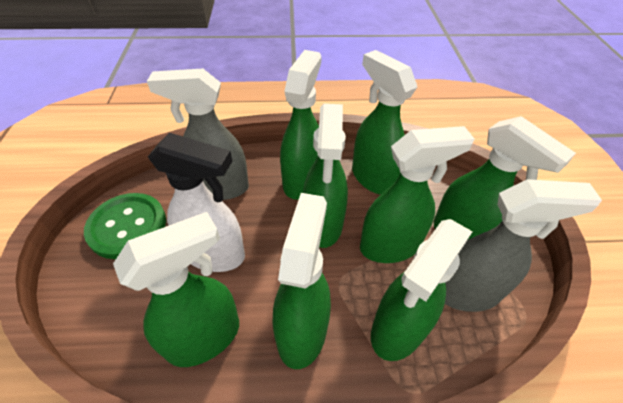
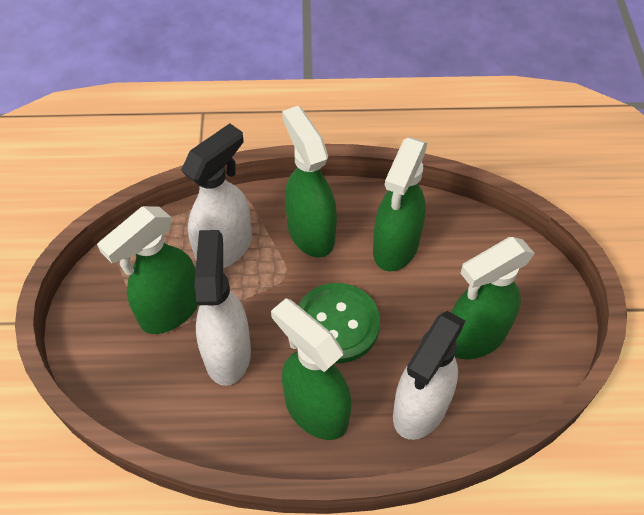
green spray bottle: 8 -> 5
grey spray bottle: 2 -> 0
white spray bottle: 1 -> 3

